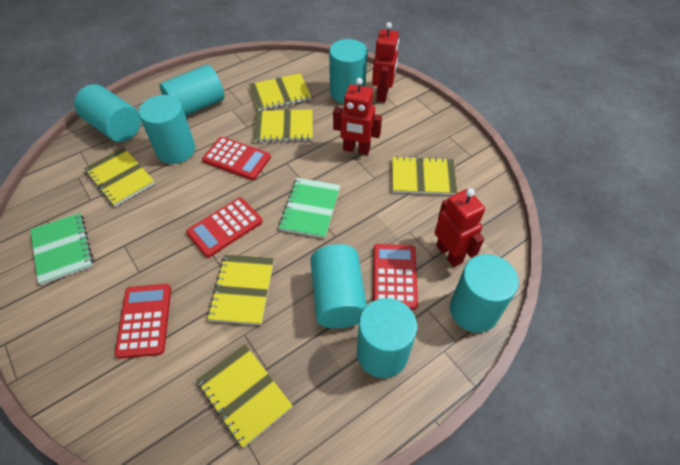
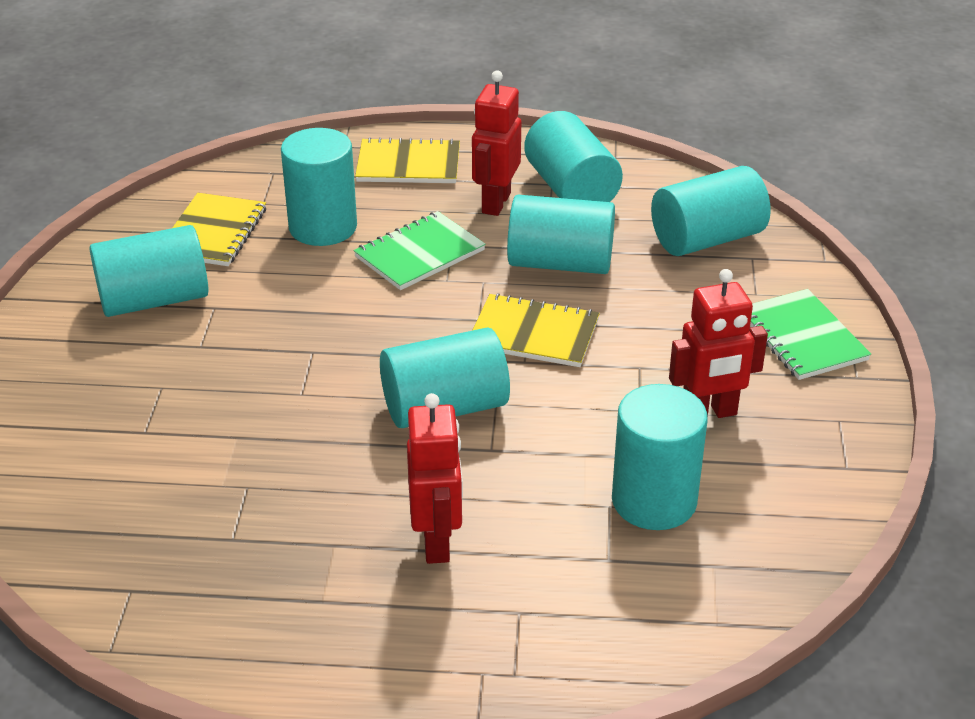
red calculator: 4 -> 0
yellow notebook: 6 -> 3

